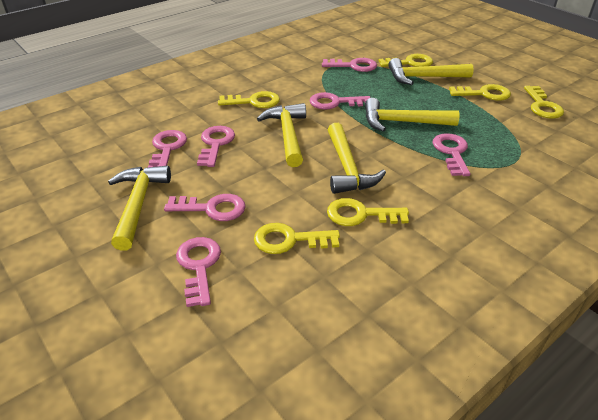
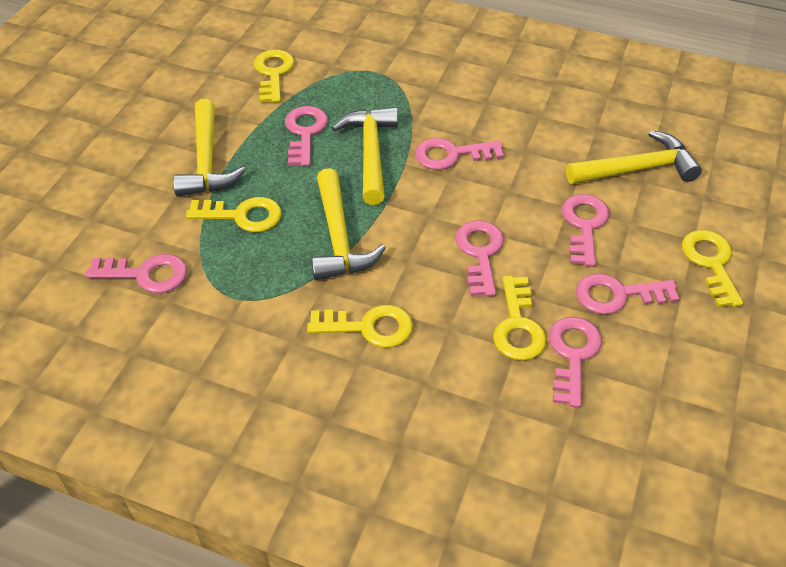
yellow hammer: 5 -> 4
yellow key: 6 -> 5

